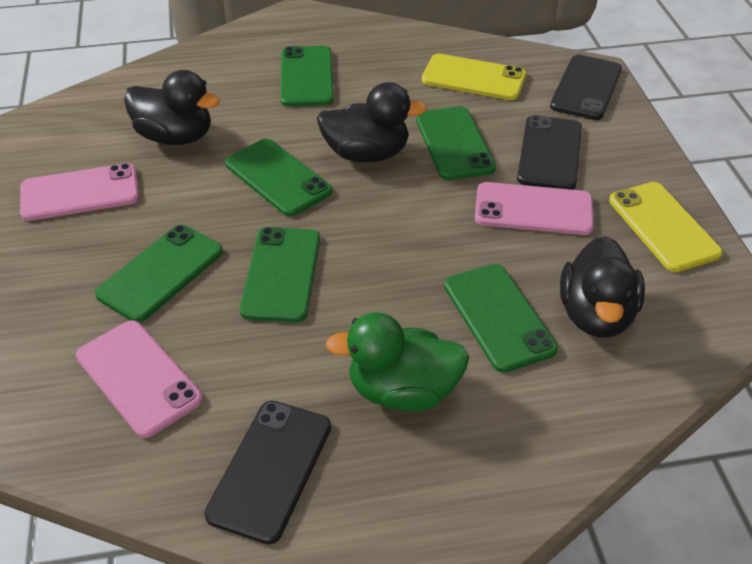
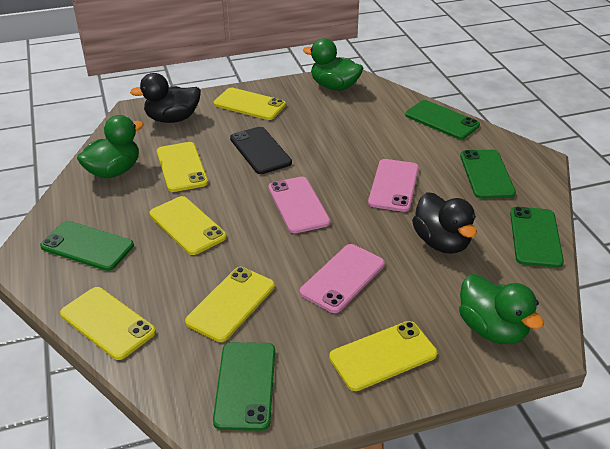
black duck: 3 -> 2
black phone: 3 -> 1
green duck: 1 -> 3
green phone: 6 -> 5
yellow phone: 2 -> 6

